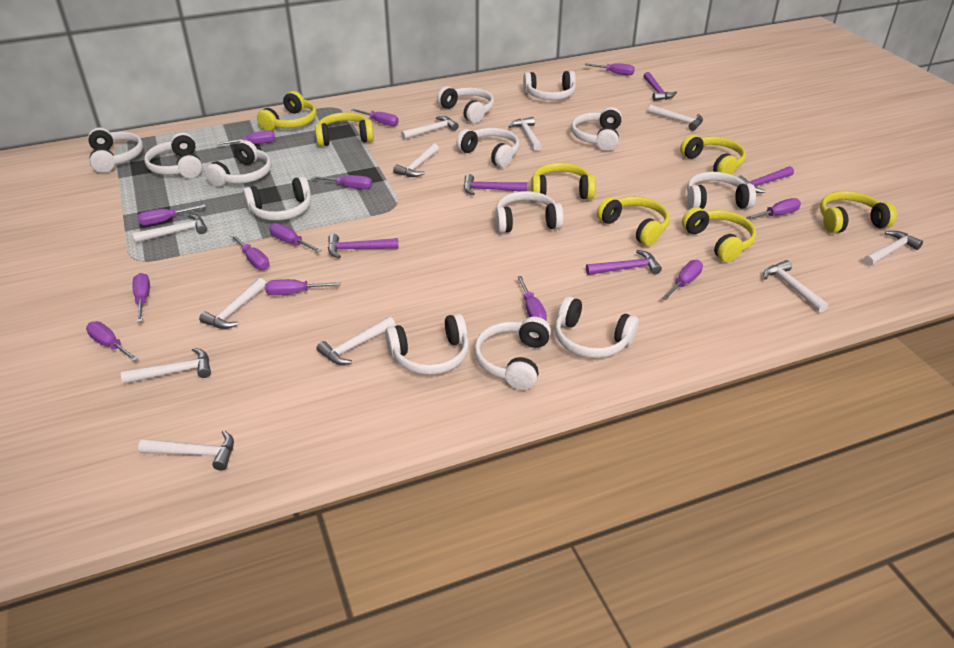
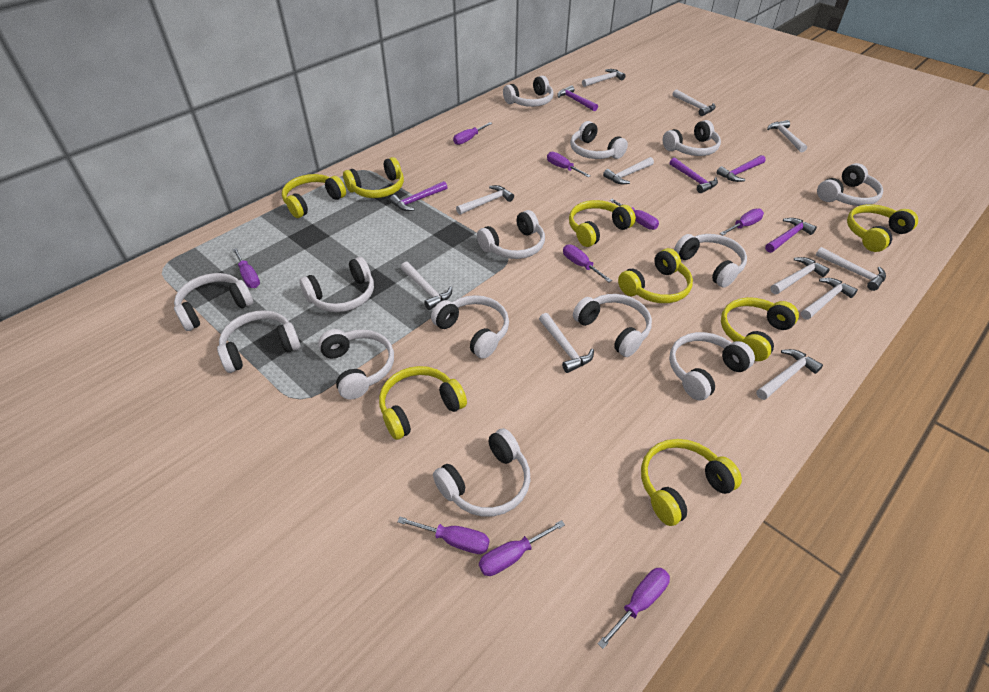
purple screwdriver: 13 -> 9
white headphones: 13 -> 14
yellow headphones: 7 -> 8

